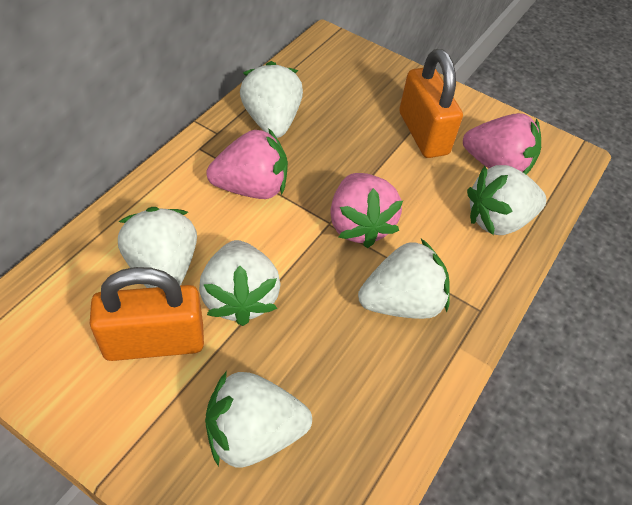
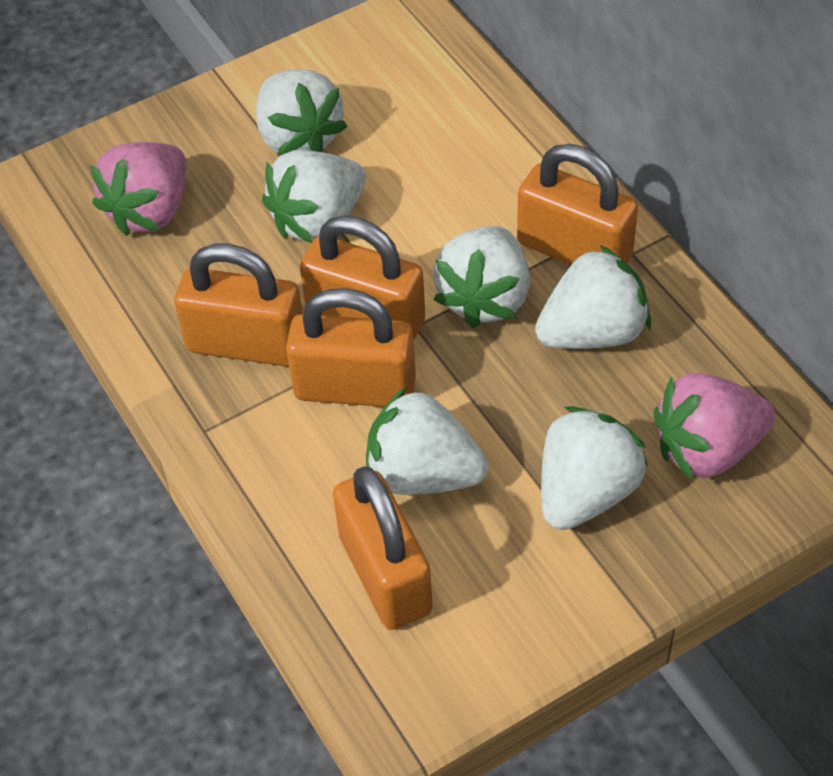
orange padlock: 2 -> 5
pink strawberry: 3 -> 2

